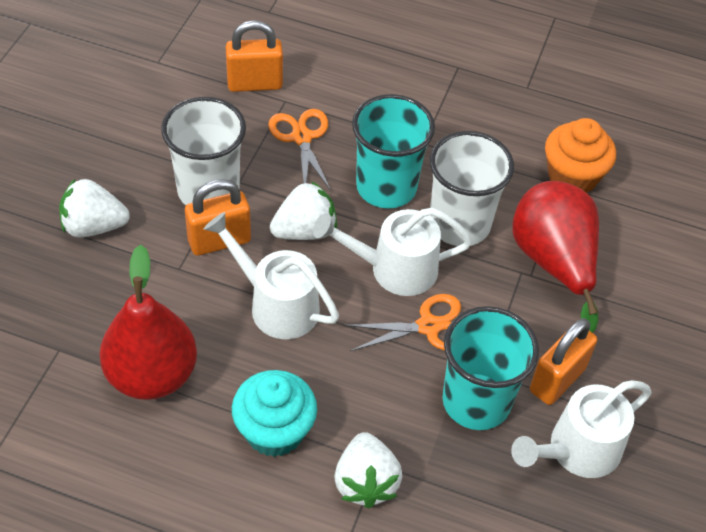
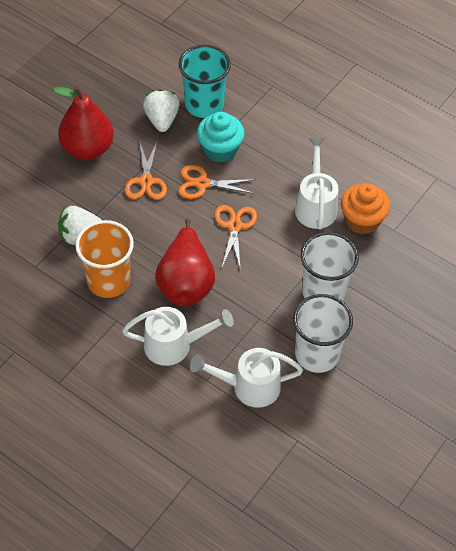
orange cup: 0 -> 1
orange padlock: 3 -> 0
orange scissors: 2 -> 3
turquoise cup: 2 -> 1
white strawberry: 3 -> 2

